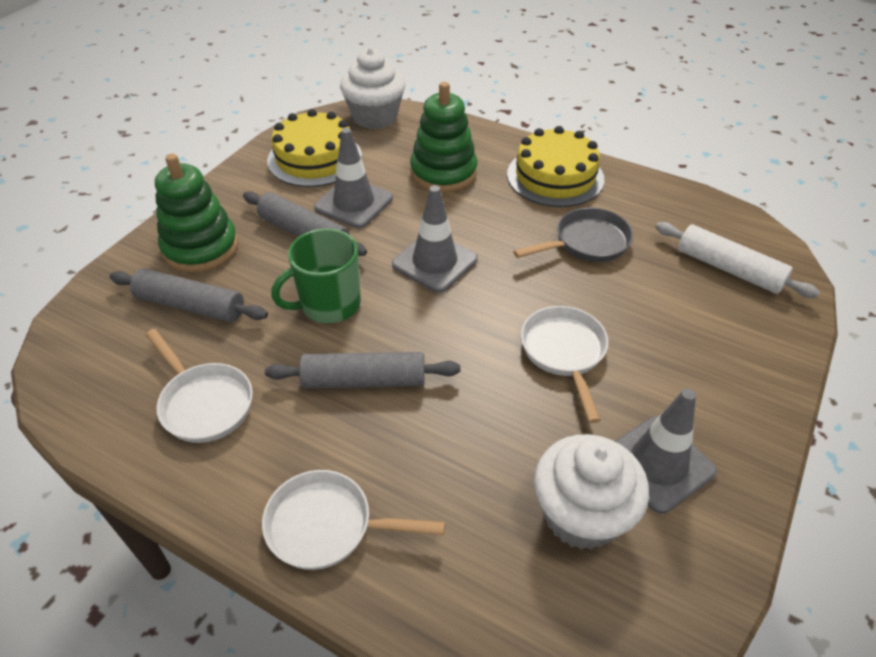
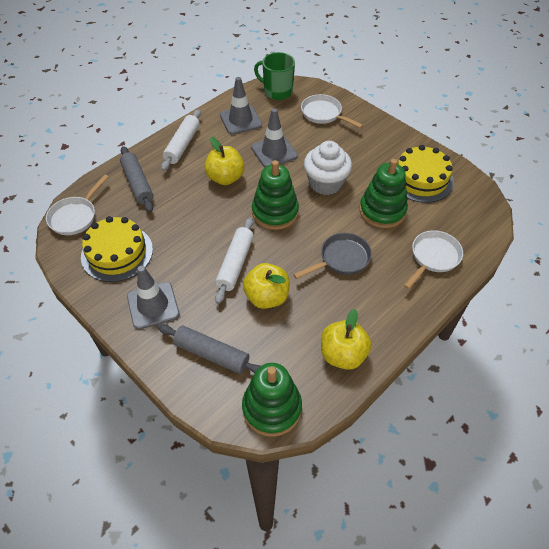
green stacking toy: 2 -> 3
grey rolling pin: 3 -> 2
white cupcake: 2 -> 1
white rolling pin: 1 -> 2
yellow apple: 0 -> 3

